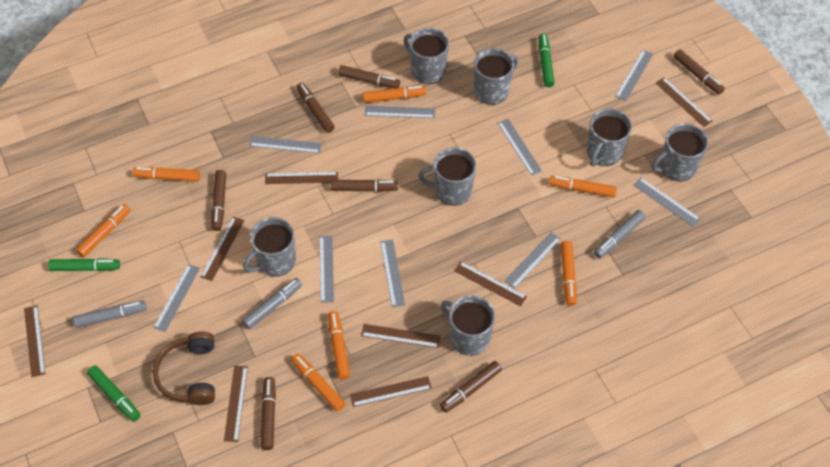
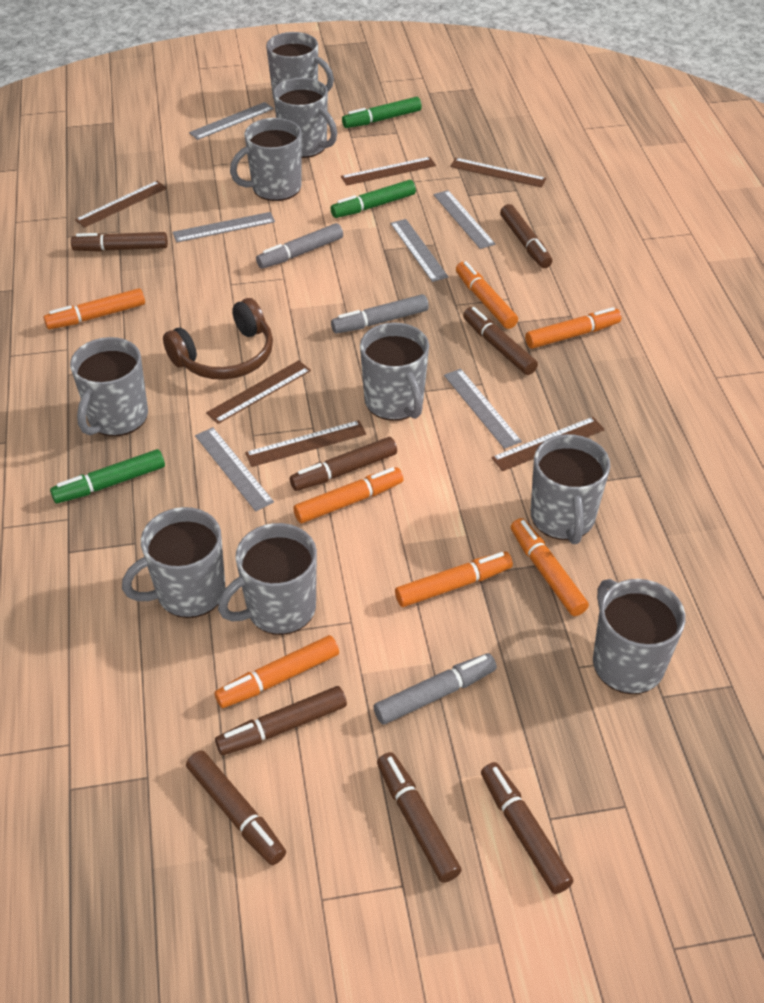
brown marker: 7 -> 8
brown ruler: 8 -> 6
grey mug: 7 -> 9
grey ruler: 9 -> 6

